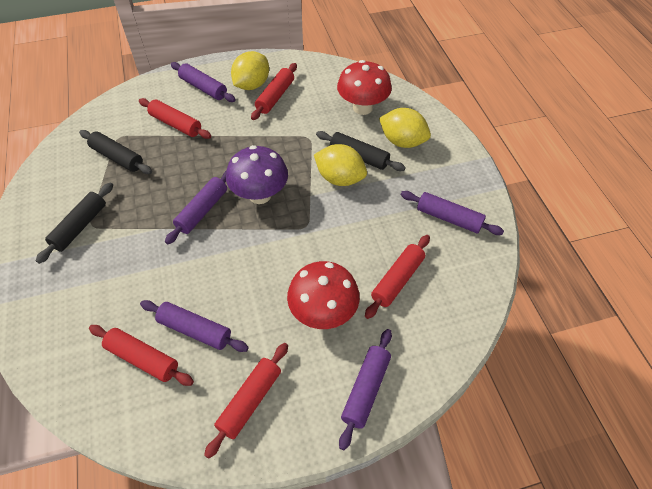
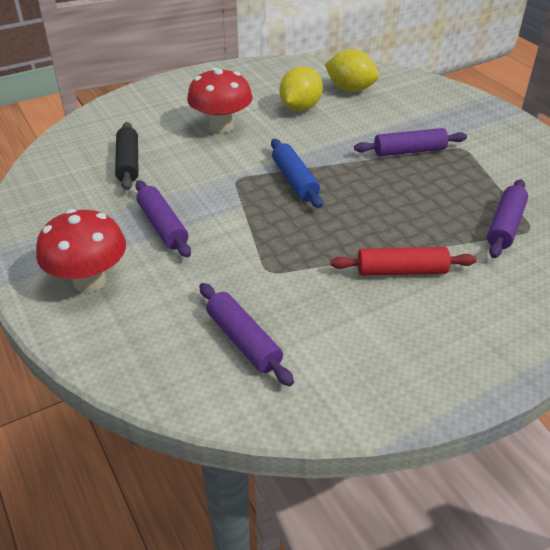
black rolling pin: 3 -> 1
blue rolling pin: 0 -> 1
purple mushroom: 1 -> 0
purple rolling pin: 5 -> 4
red rolling pin: 5 -> 1
yellow lemon: 3 -> 2

